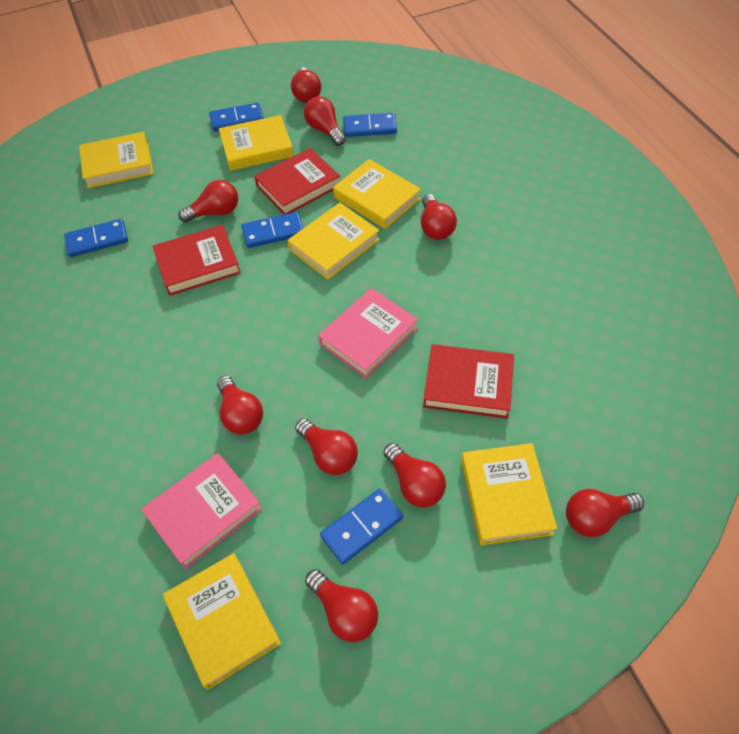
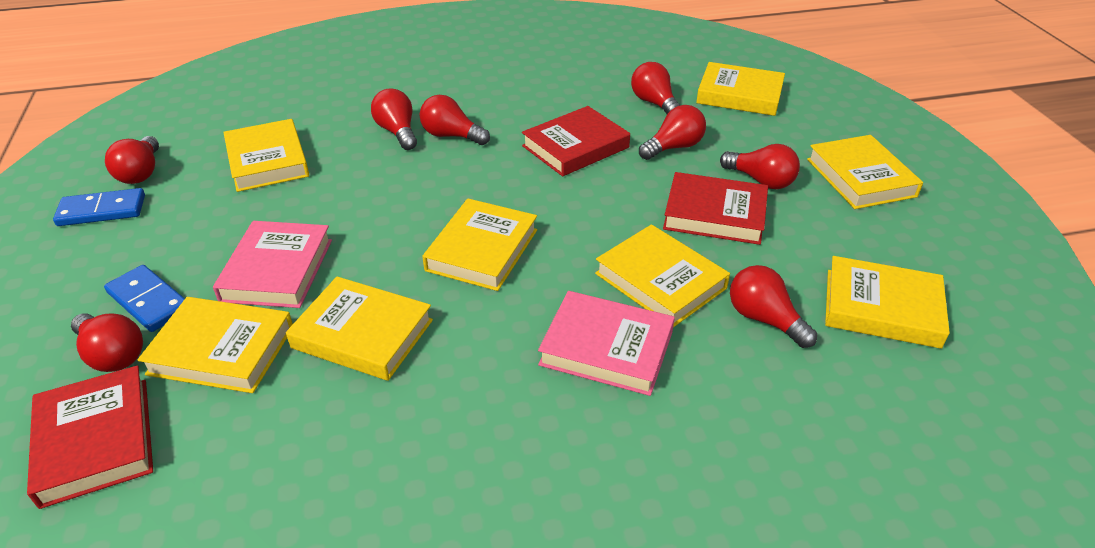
blue domino: 5 -> 2
red light bulb: 9 -> 8
yellow book: 6 -> 8

